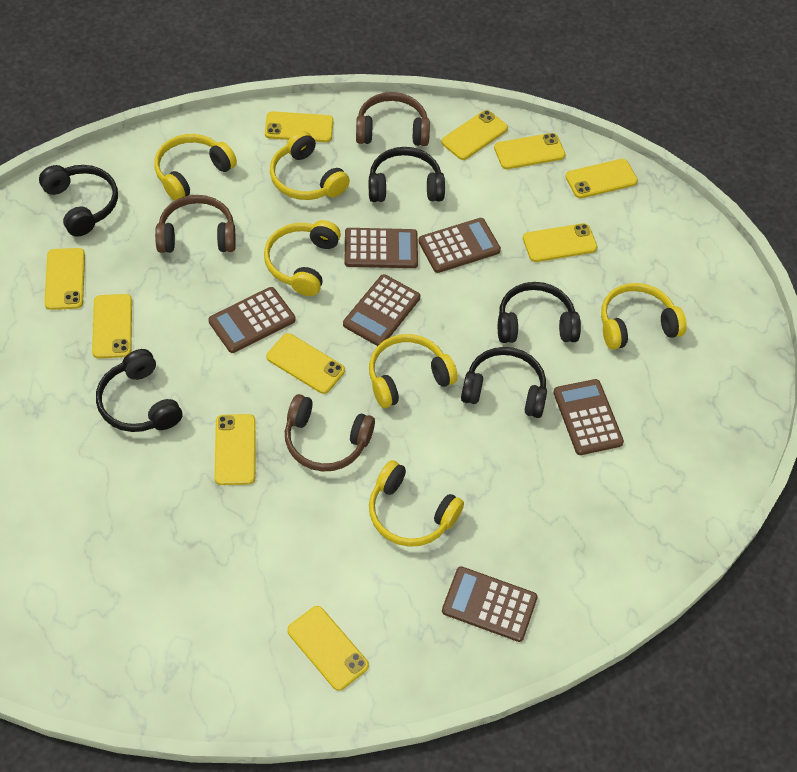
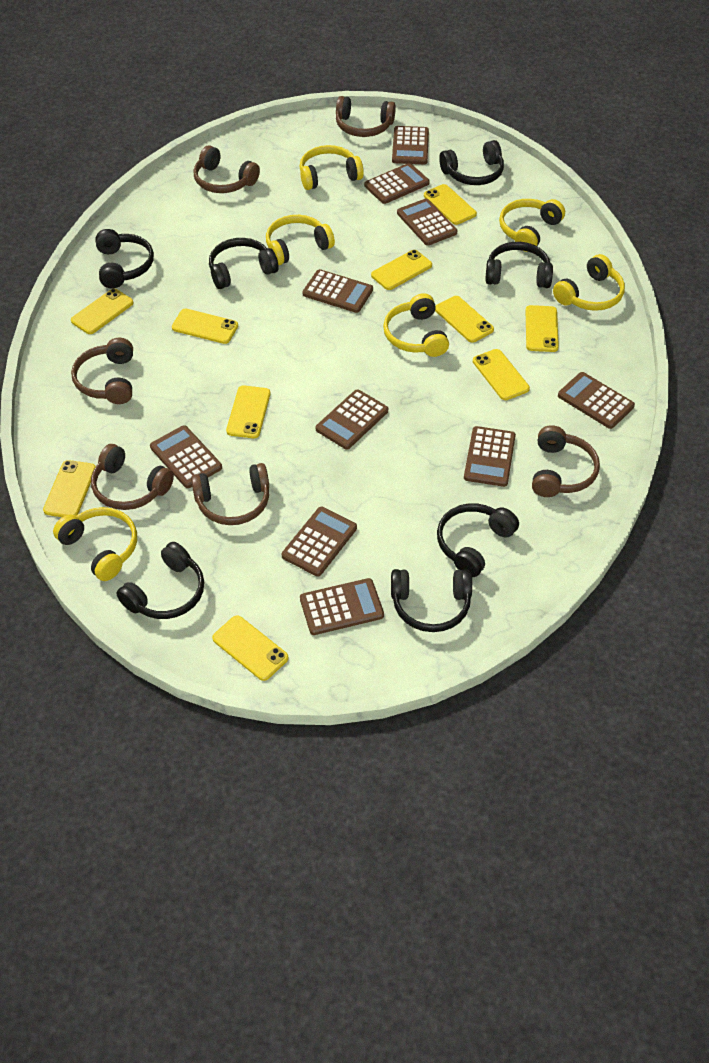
black headphones: 5 -> 7
brown calculator: 6 -> 10
brown headphones: 3 -> 6

